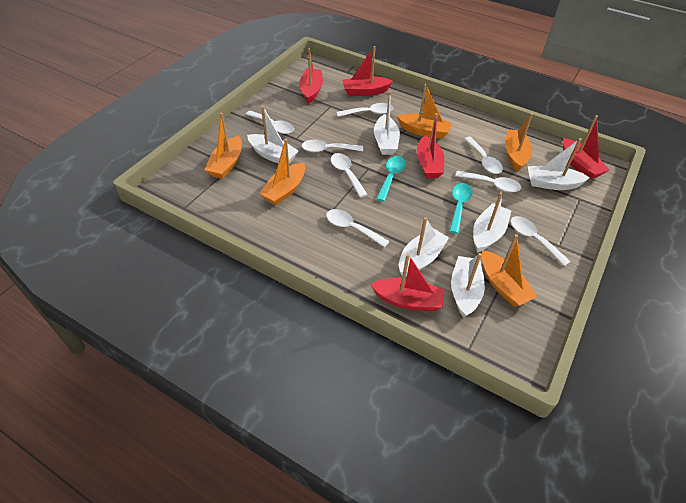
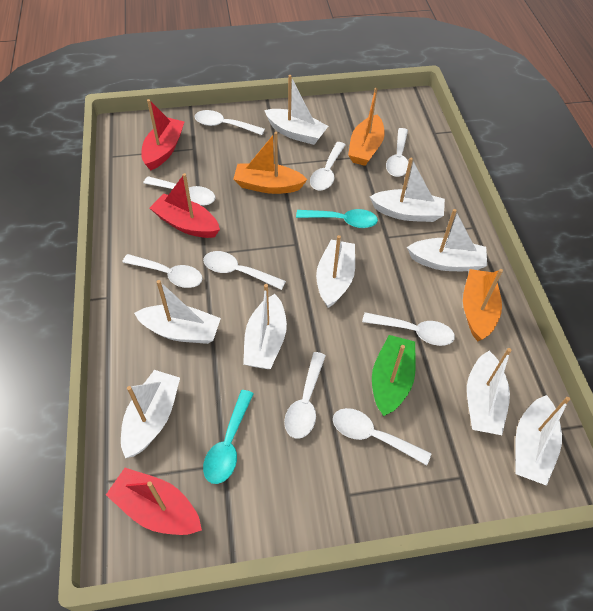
green boat: 0 -> 1
orange boat: 5 -> 3
red boat: 5 -> 3
white boat: 6 -> 9
white spoon: 8 -> 9

